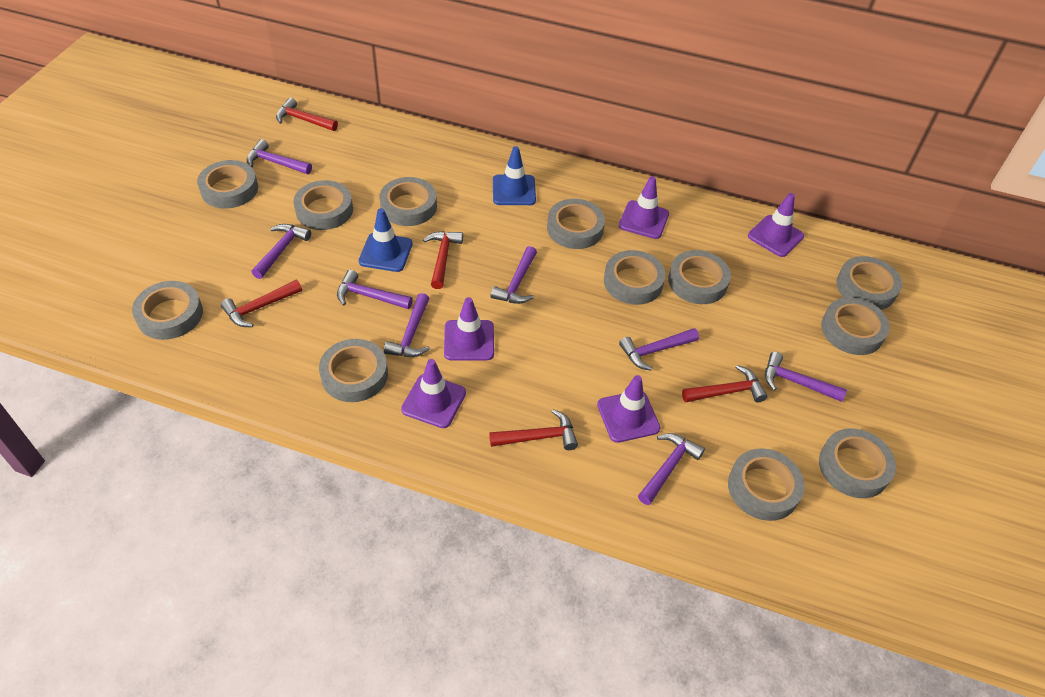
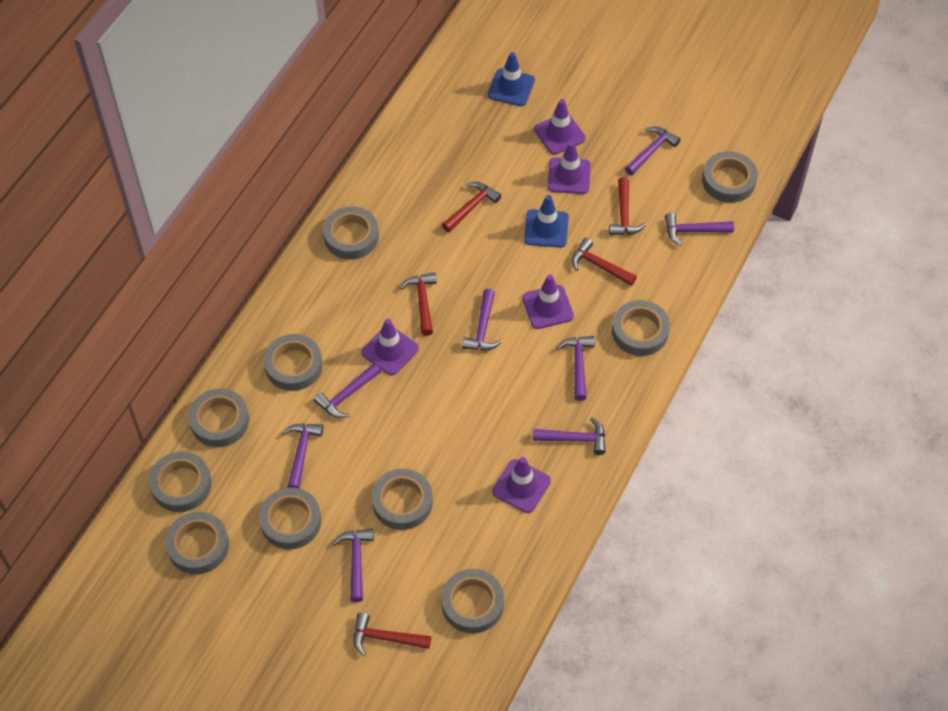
grey tape: 12 -> 10

